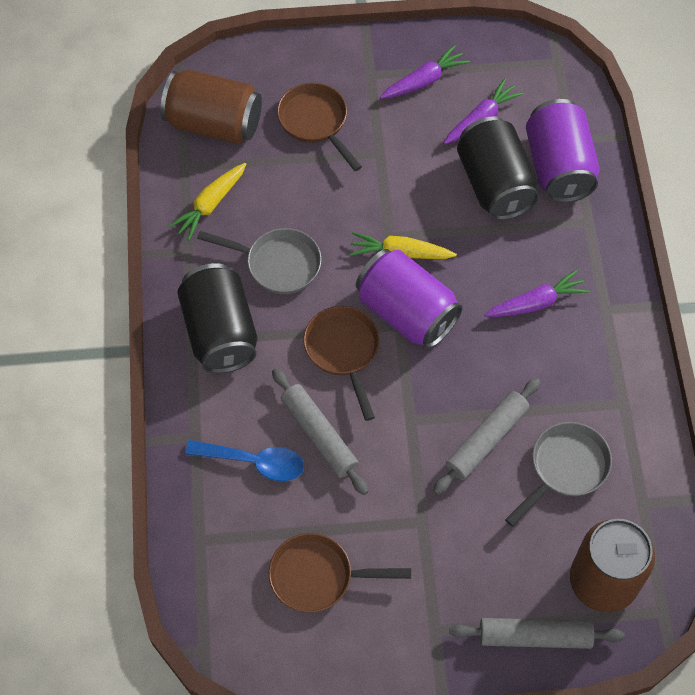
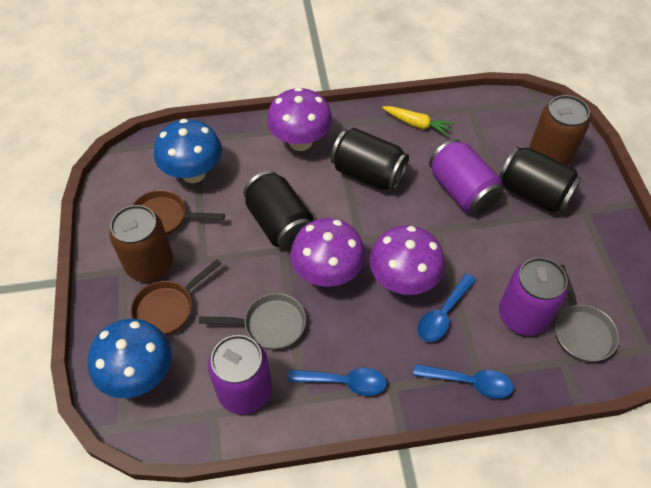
black can: 2 -> 3
blue mushroom: 0 -> 2
blue spoon: 1 -> 3
brown pan: 3 -> 2
grey rolling pin: 3 -> 0
purple can: 2 -> 3
purple carrot: 3 -> 0
purple mushroom: 0 -> 3
yellow carrot: 2 -> 1

